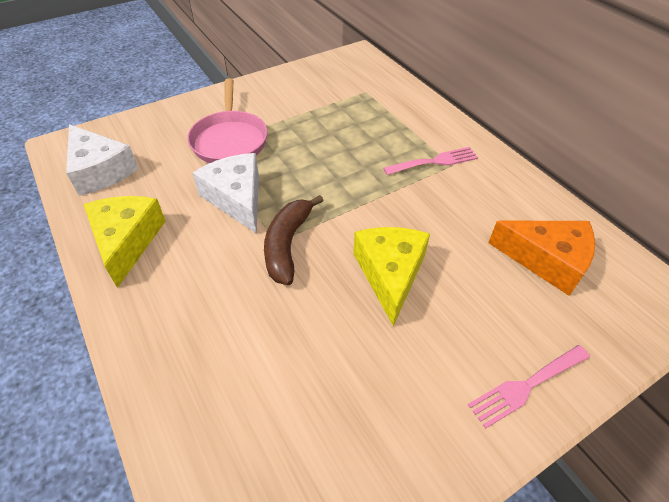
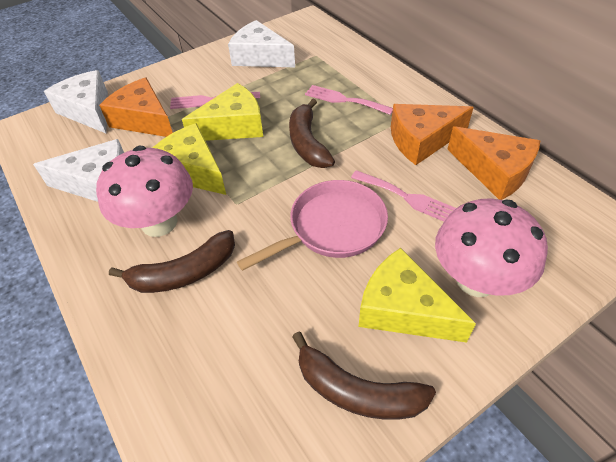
brown banana: 1 -> 3
orange cheese: 1 -> 3
pink fork: 2 -> 3
pink mushroom: 0 -> 2
white cheese: 2 -> 3
yellow cheese: 2 -> 3

